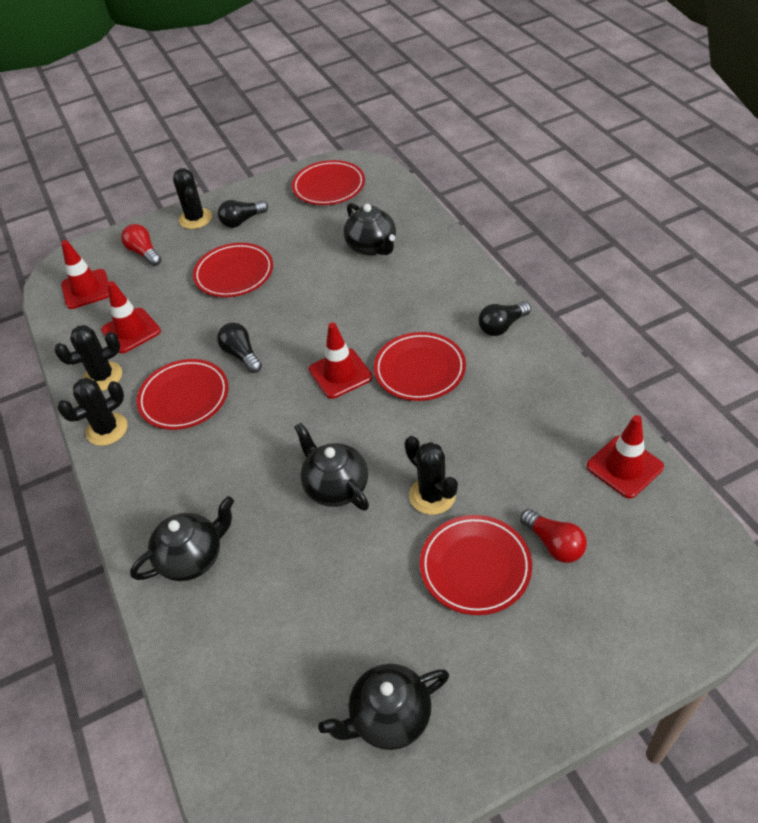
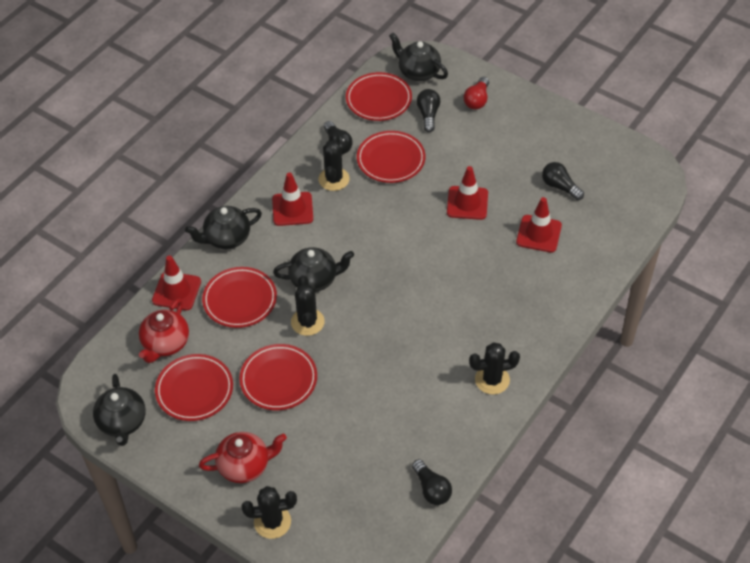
black light bulb: 3 -> 4
red light bulb: 2 -> 1
red teapot: 0 -> 2

